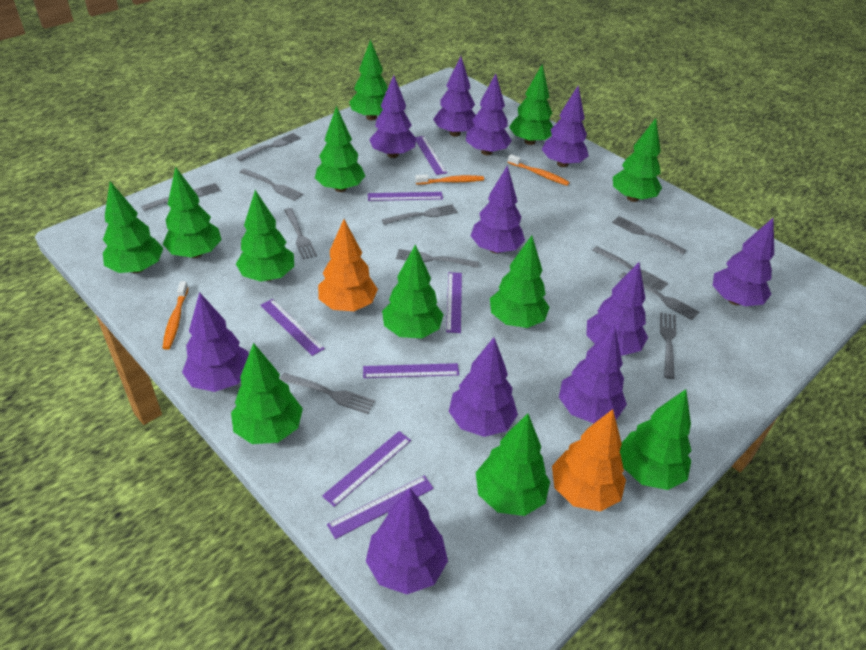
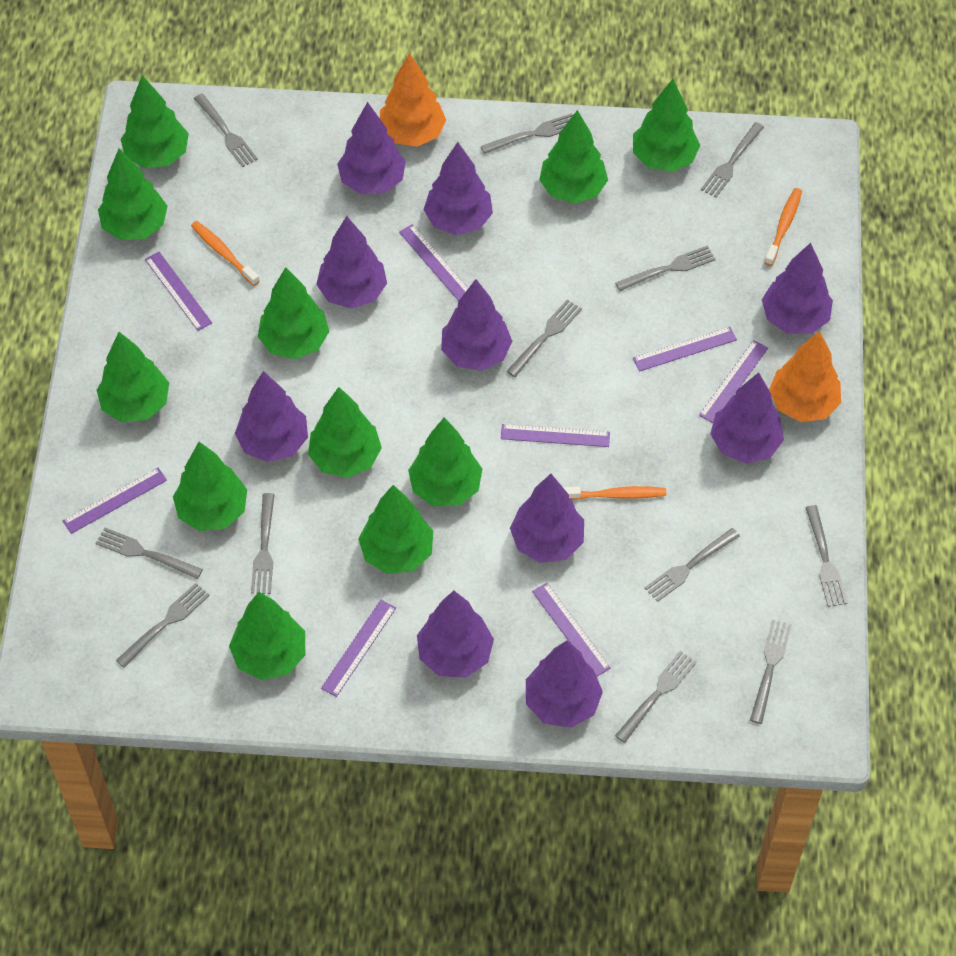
green tree: 12 -> 11
grey fork: 11 -> 12
purple ruler: 7 -> 8
purple tree: 11 -> 10

